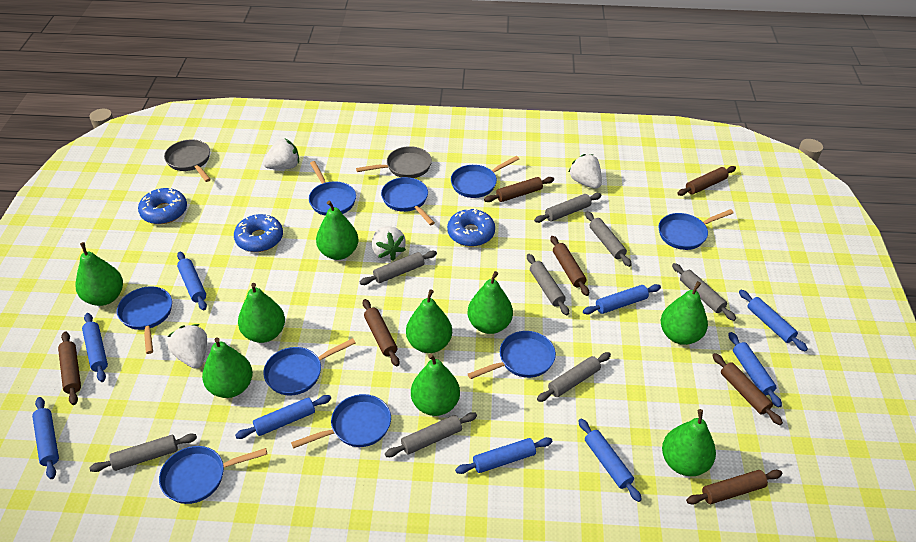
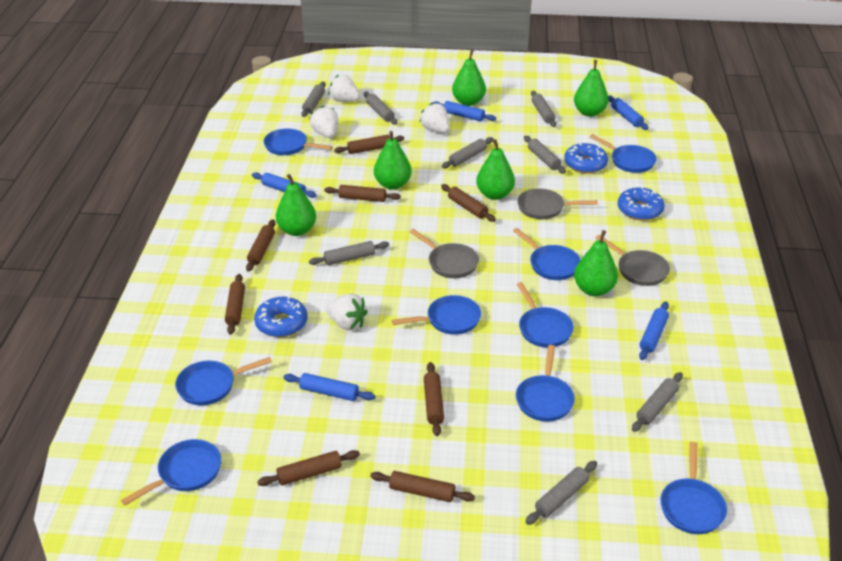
blue rolling pin: 9 -> 5
brown rolling pin: 7 -> 8
green pear: 9 -> 6
grey pan: 2 -> 3

